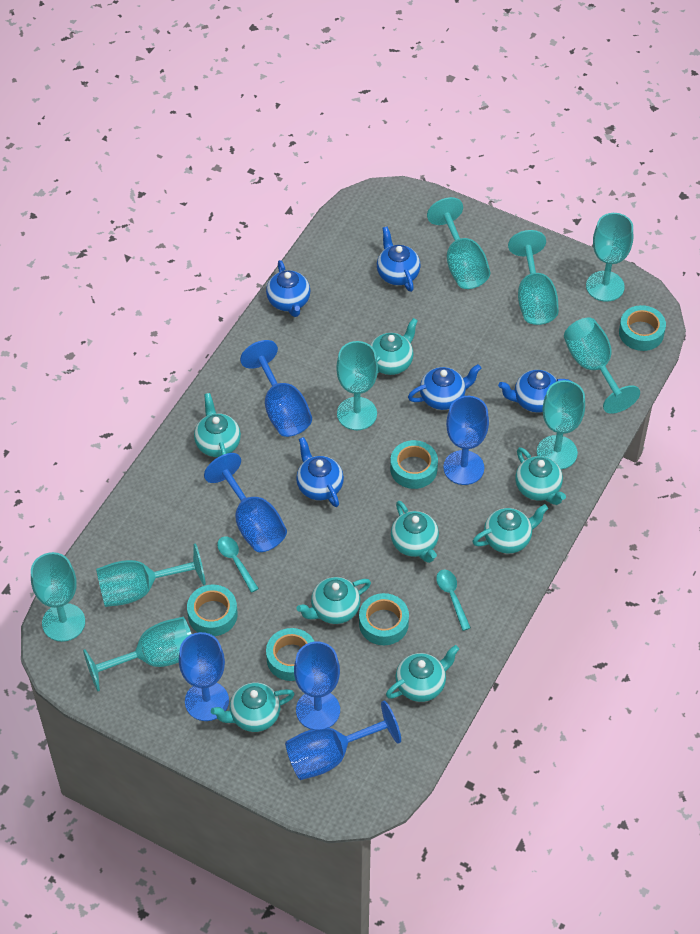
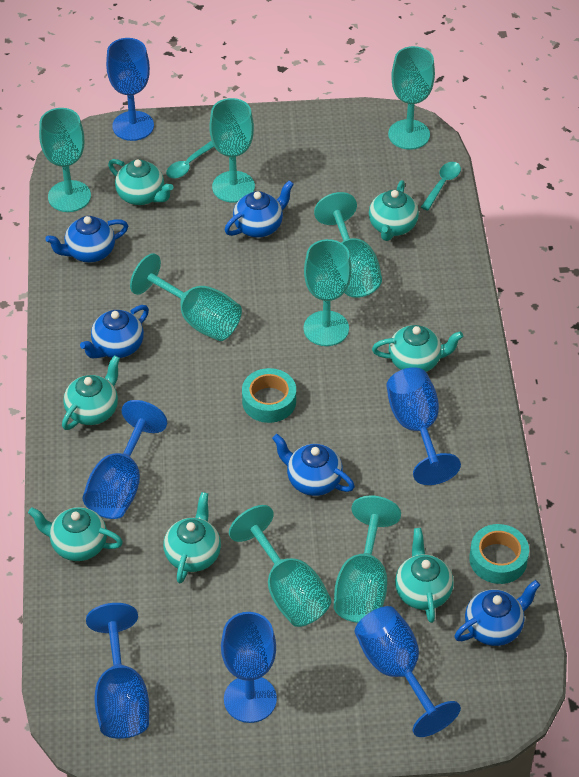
turquoise goblet: 9 -> 8
turquoise tape: 5 -> 2
turquoise teapot: 8 -> 7

